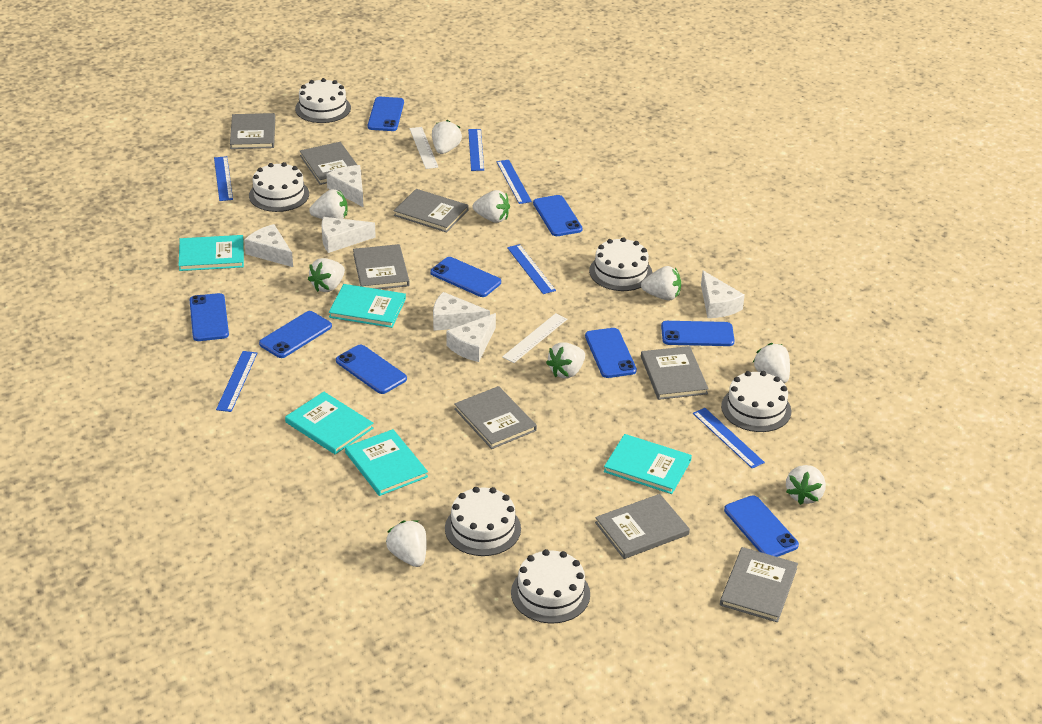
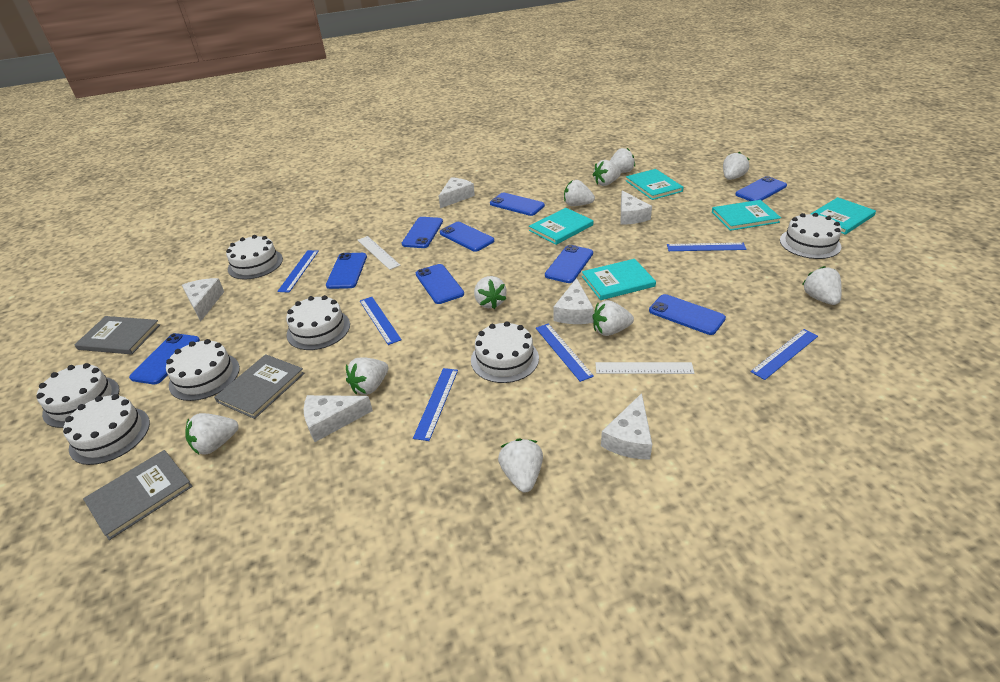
grey book: 8 -> 3
white cake: 6 -> 7
white strawberry: 9 -> 10

